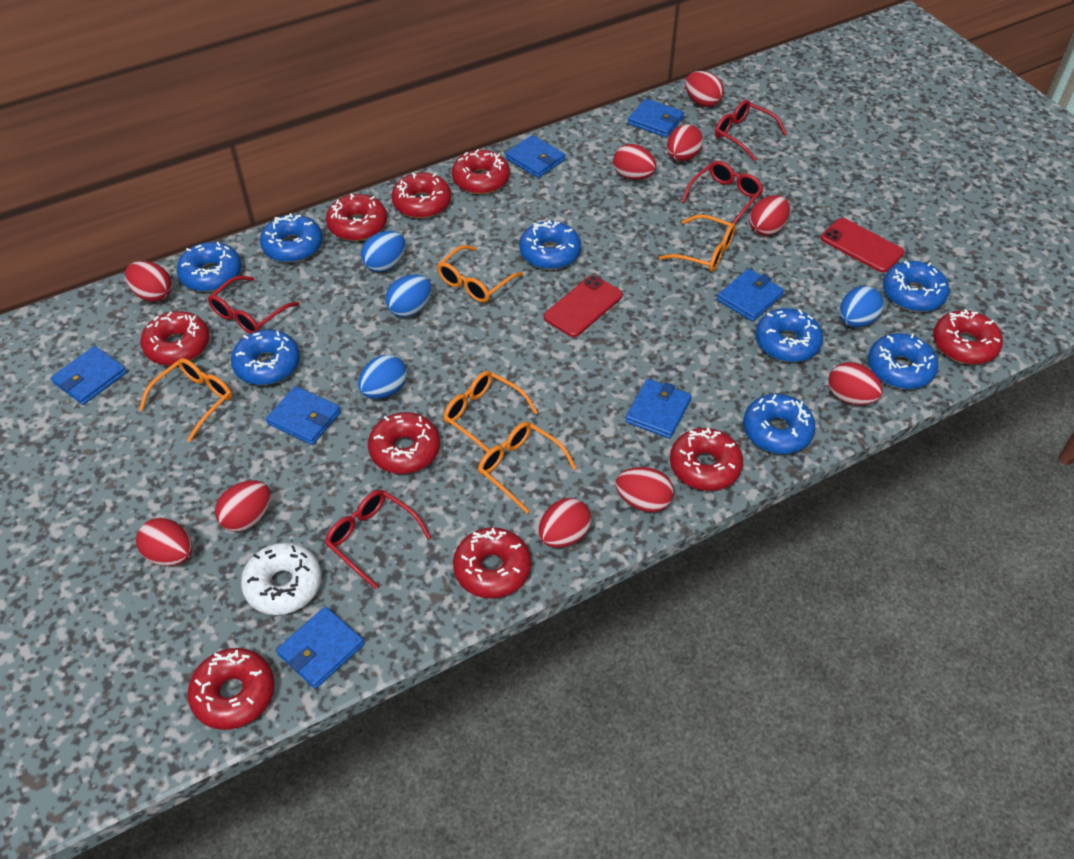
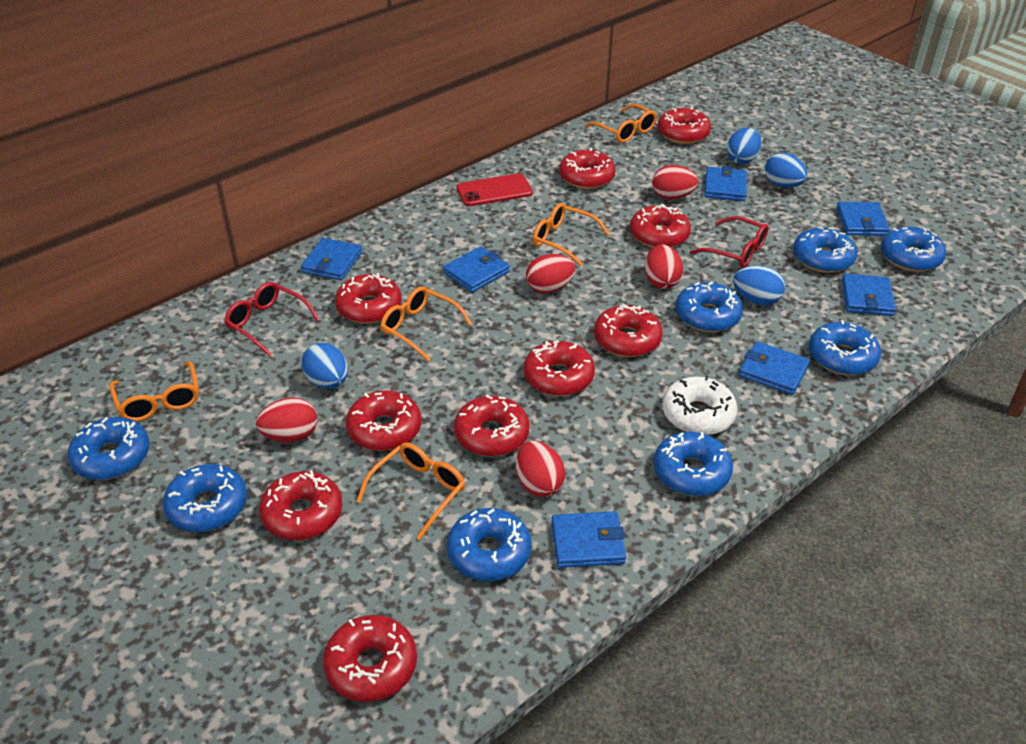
red donut: 9 -> 10
red egg: 10 -> 5
red glasses: 4 -> 2
red phone: 2 -> 1

